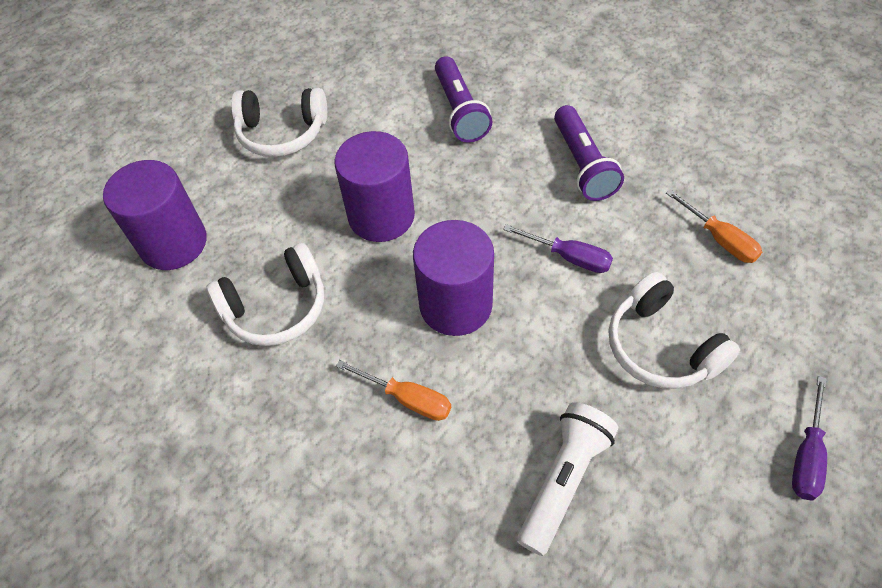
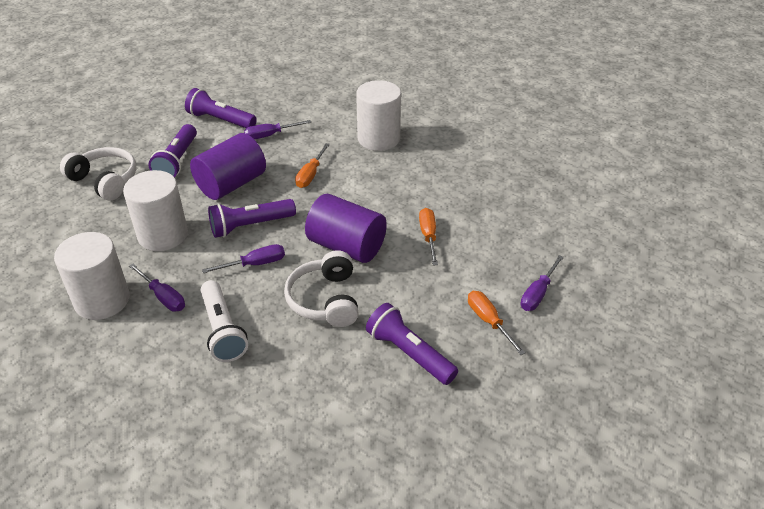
orange screwdriver: 2 -> 3
purple cylinder: 3 -> 2
purple flashlight: 2 -> 4
purple screwdriver: 2 -> 4
white cylinder: 0 -> 3
white headphones: 3 -> 2

